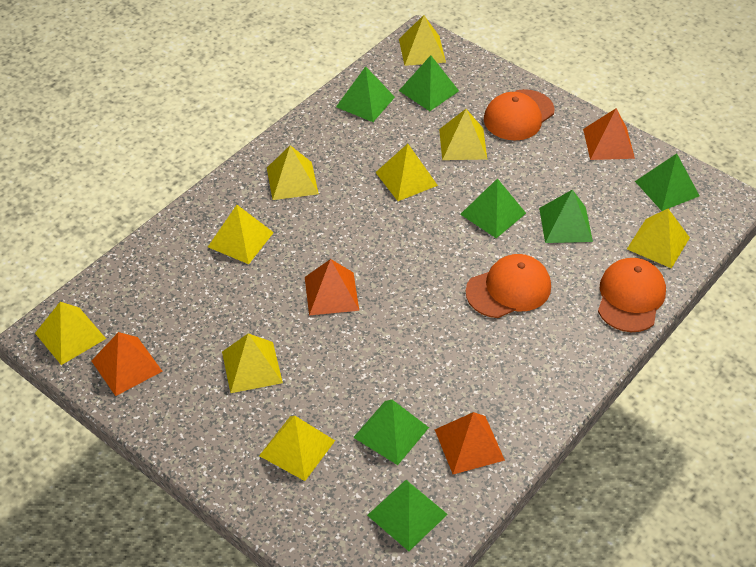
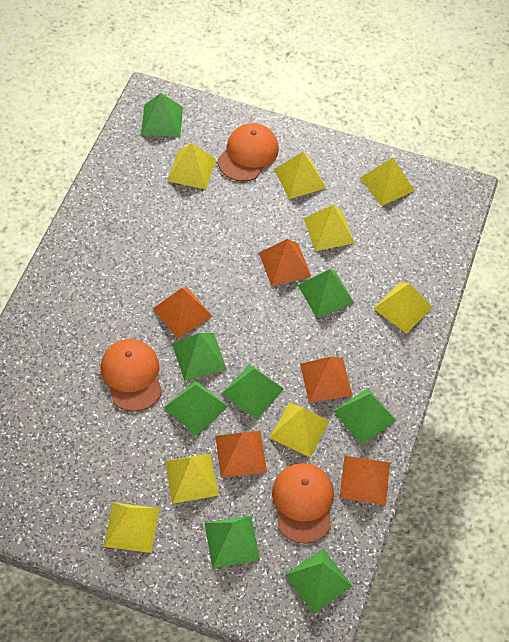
green pyramid: 7 -> 8
orange pyramid: 4 -> 5
yellow pyramid: 9 -> 8

